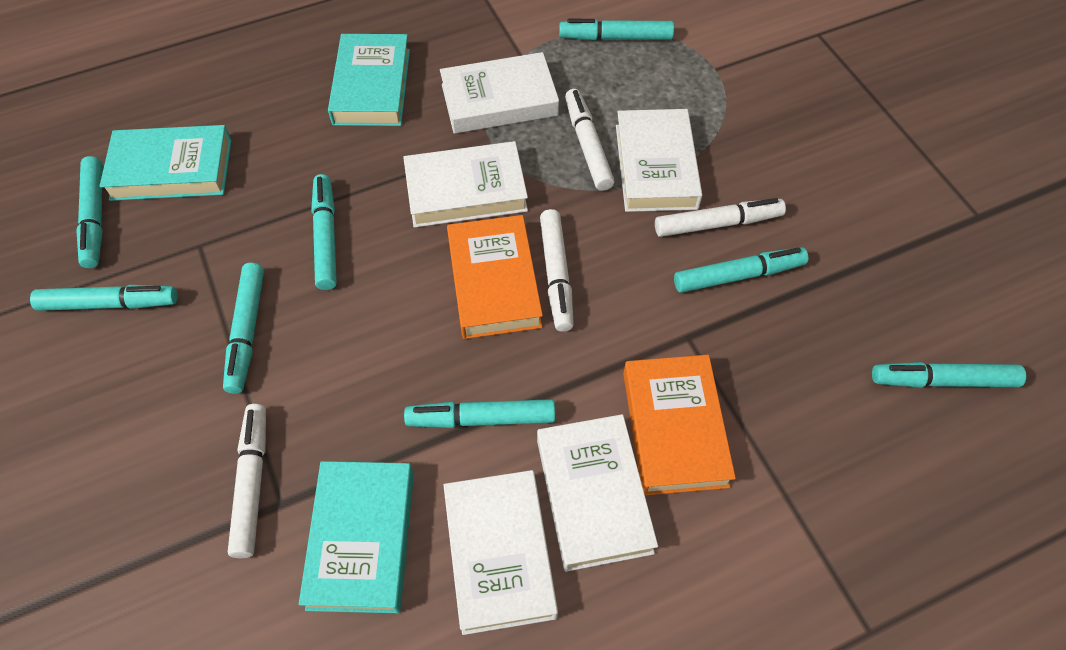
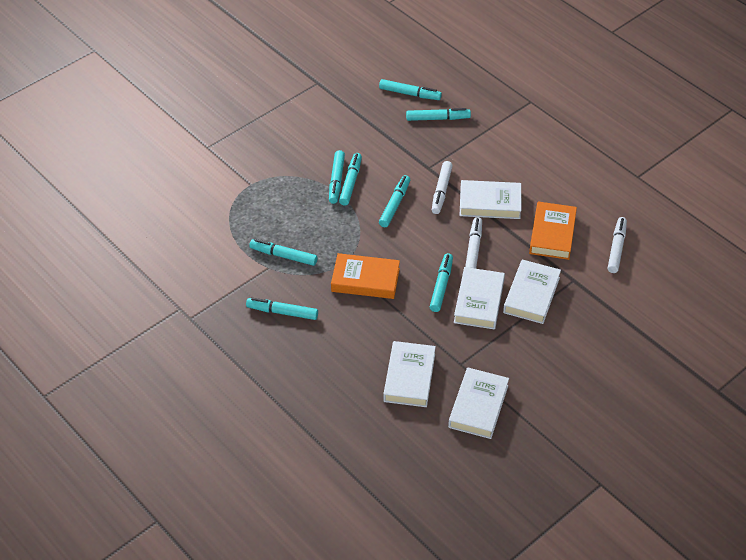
turquoise book: 3 -> 0
white marker: 4 -> 3

